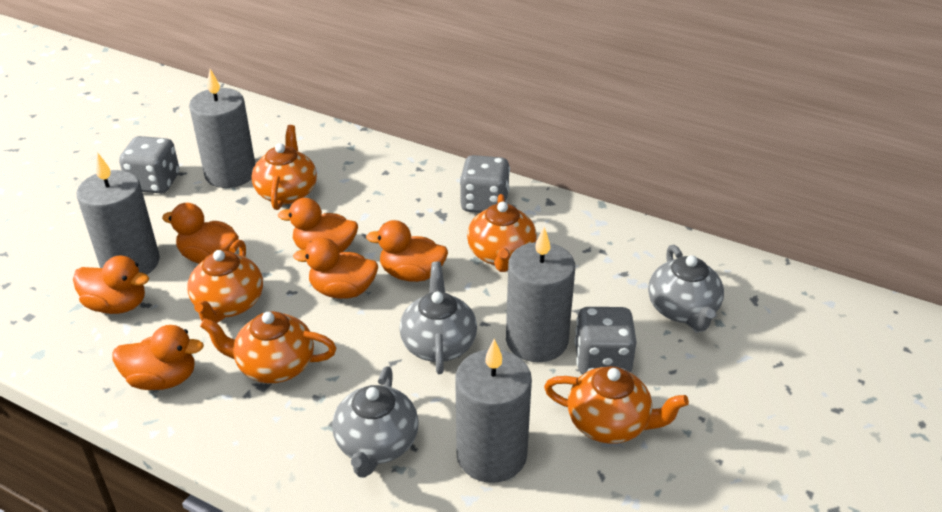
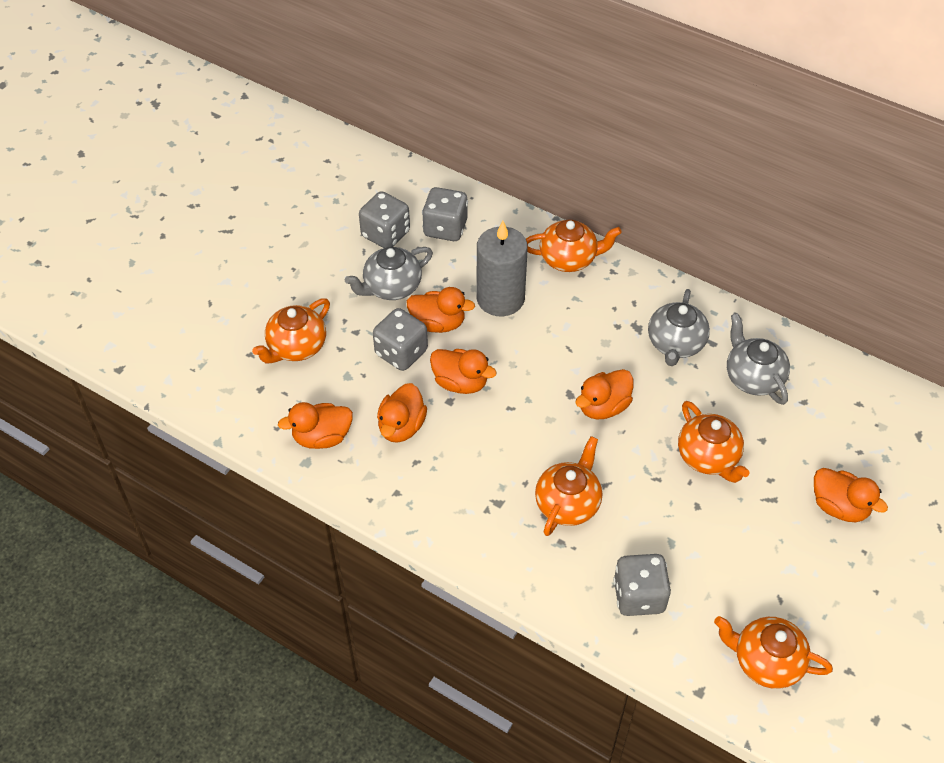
grey candle: 4 -> 1
grey dice: 3 -> 4

